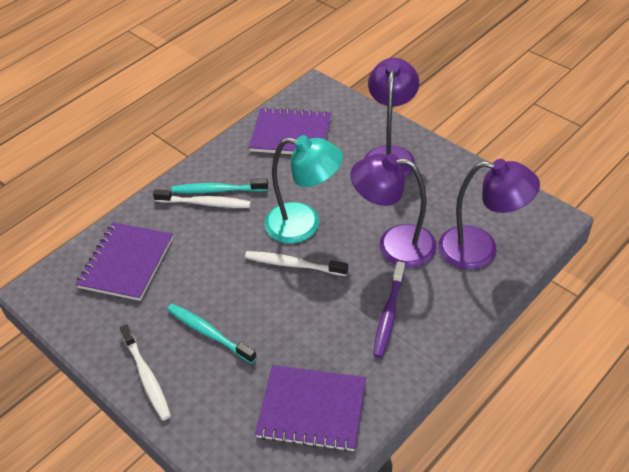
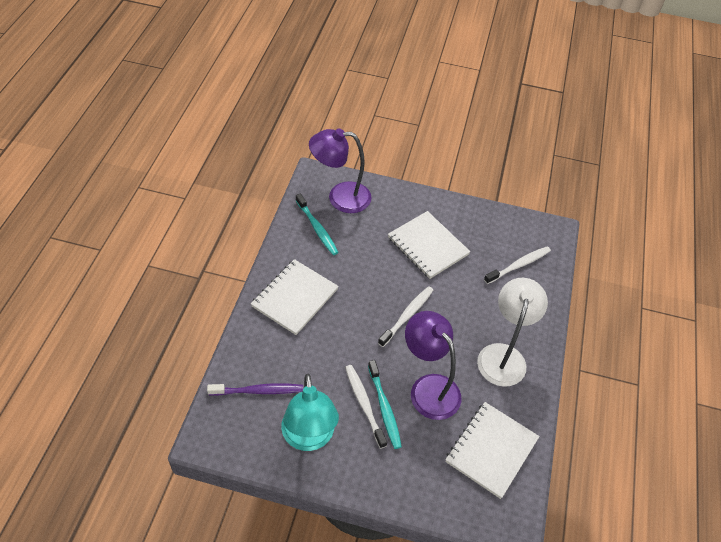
purple lamp: 3 -> 2
purple notebook: 3 -> 0
white lamp: 0 -> 1
white notebook: 0 -> 3

